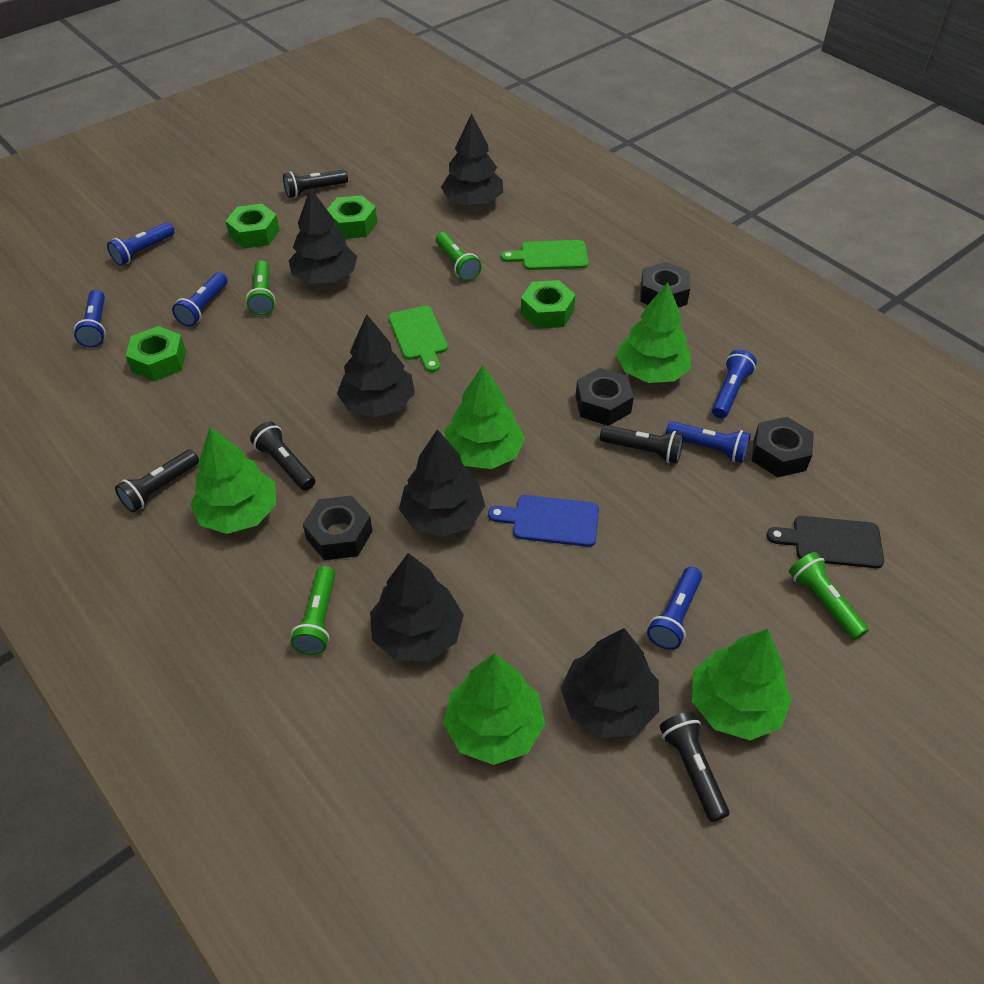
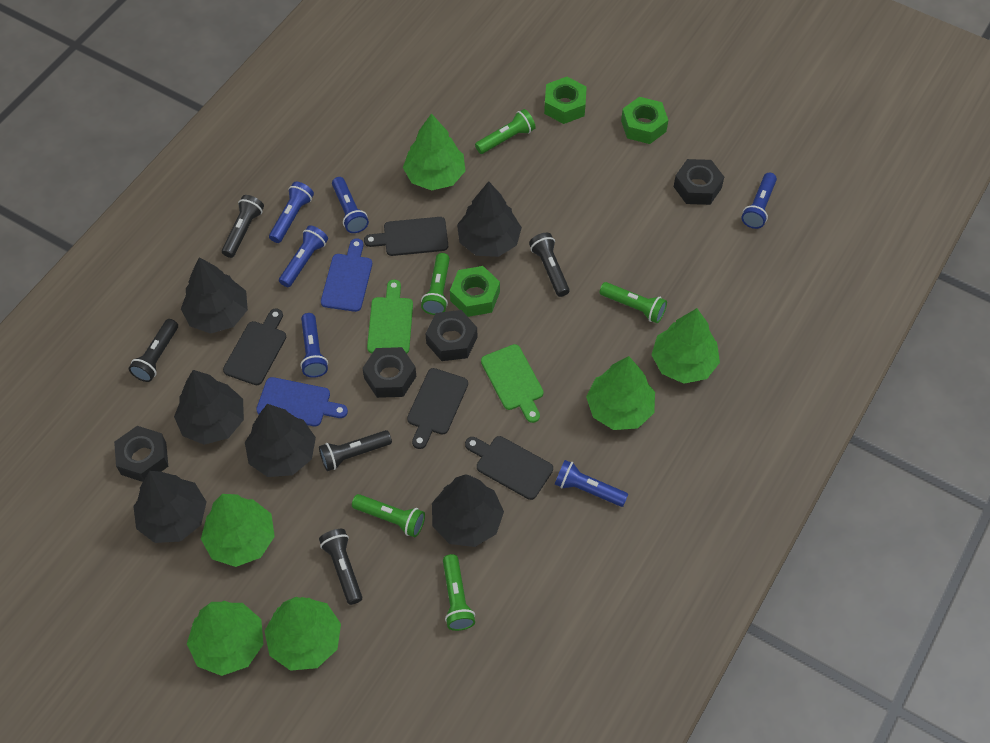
black cutting board: 1 -> 4
blue cutting board: 1 -> 2
green flashlight: 4 -> 5
green nut: 4 -> 3
green tree: 5 -> 6

